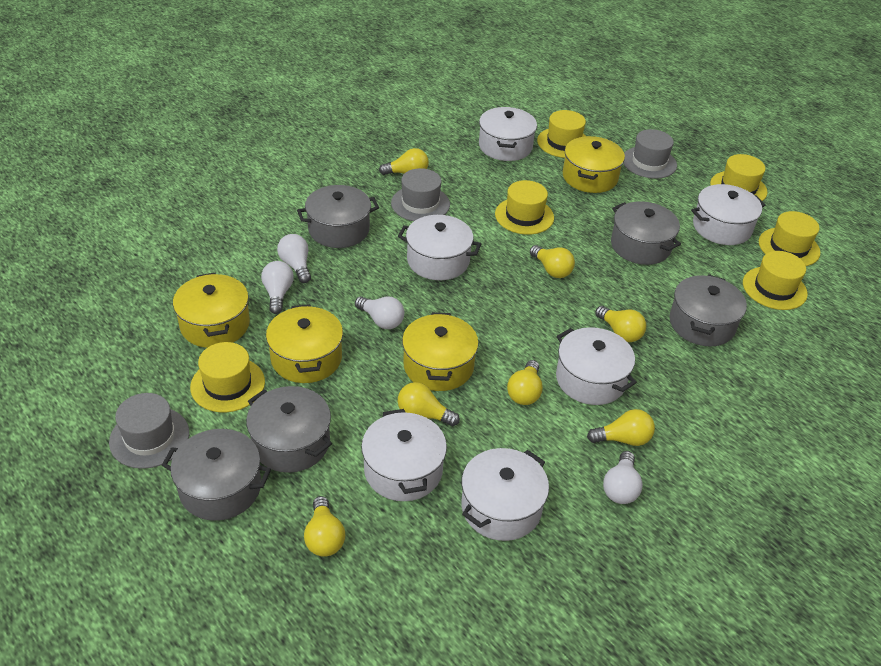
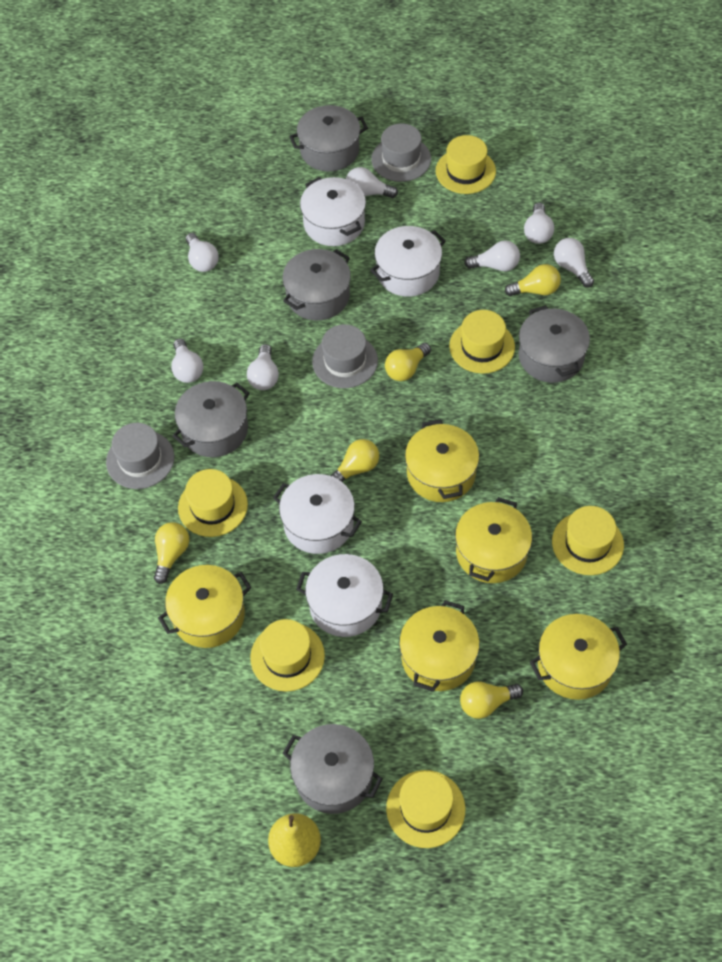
white light bulb: 4 -> 7
white pot: 6 -> 4
yellow light bulb: 7 -> 5
yellow pear: 0 -> 1
yellow pot: 4 -> 5

